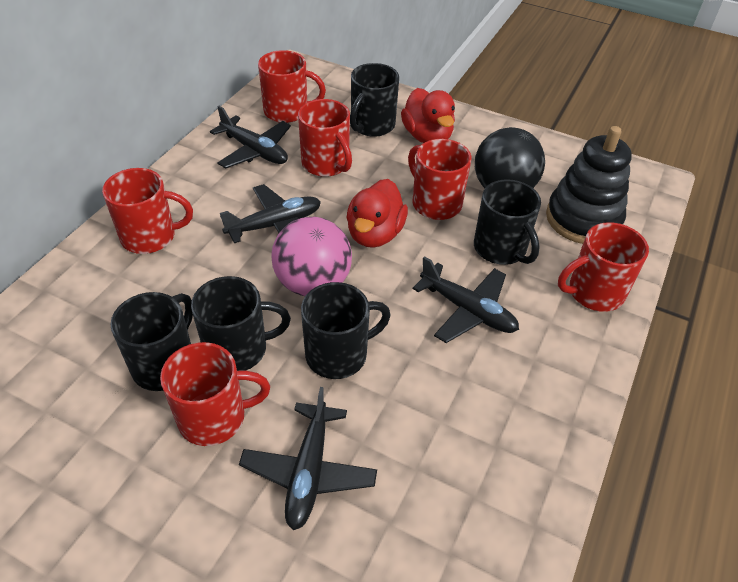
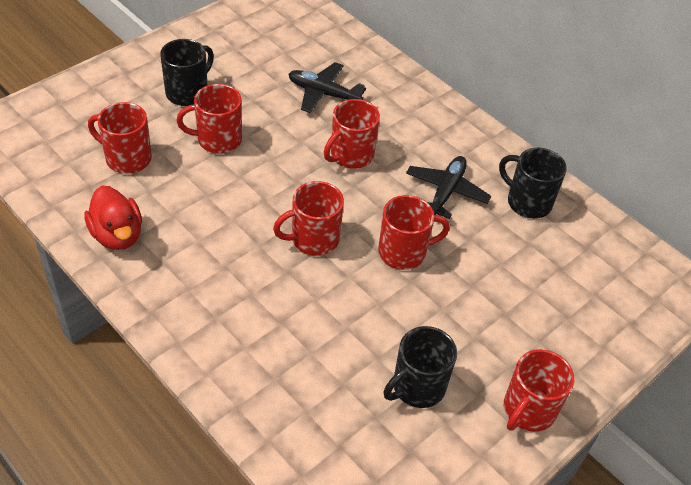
black ball: 1 -> 0
black mug: 5 -> 3
black plane: 4 -> 2
black stacking toy: 1 -> 0
pink ball: 1 -> 0
red duck: 2 -> 1

